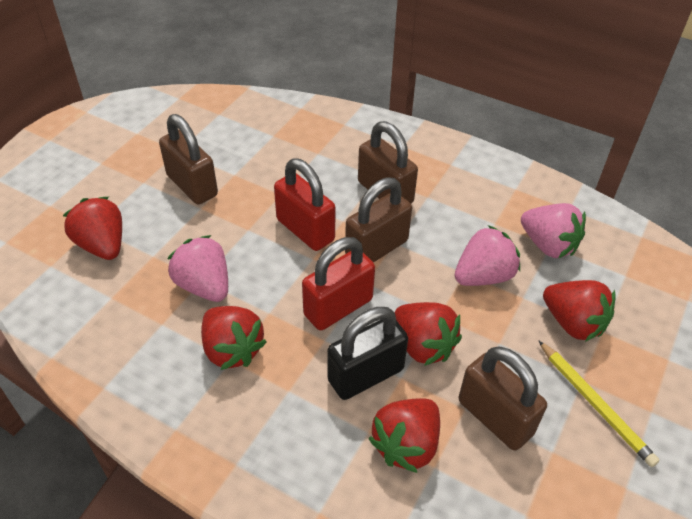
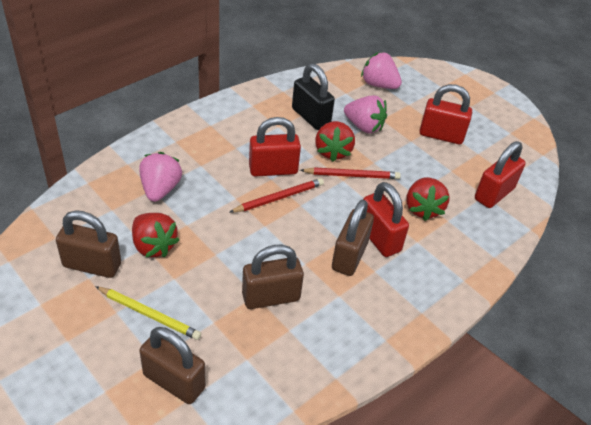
red padlock: 2 -> 4
red pencil: 0 -> 2
red strawberry: 5 -> 3

